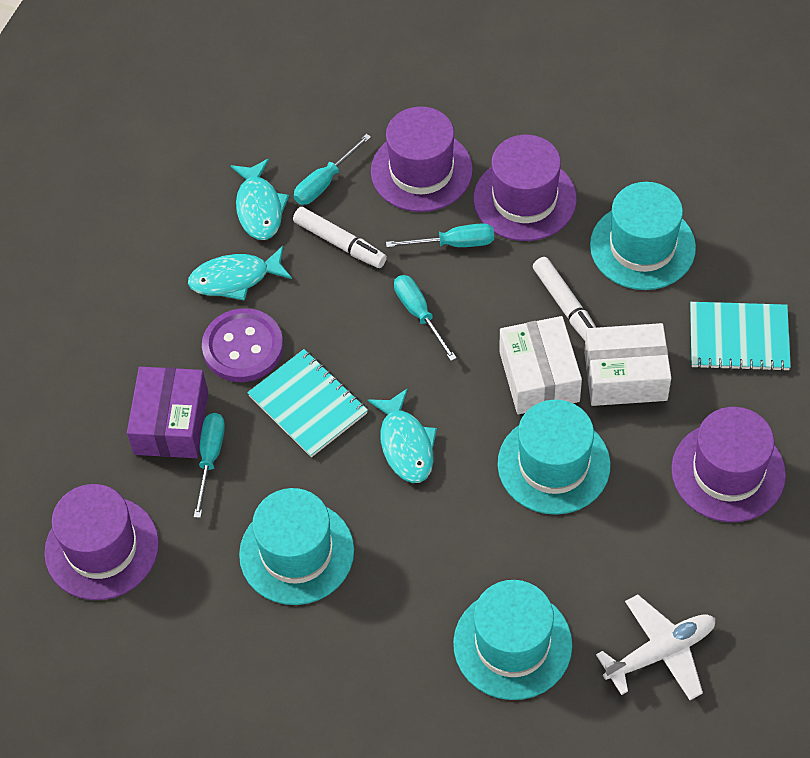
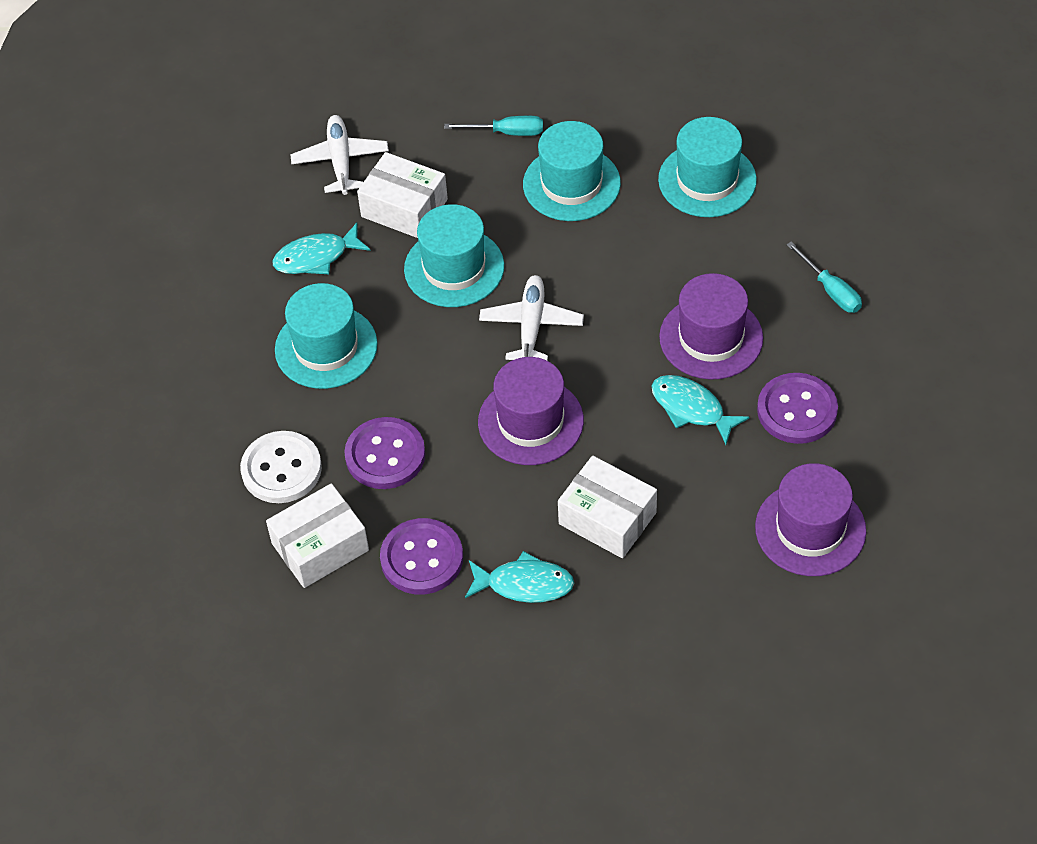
purple box: 1 -> 0
purple button: 1 -> 3
purple hat: 4 -> 3
turquoise notebook: 2 -> 0
turquoise screwdriver: 4 -> 2
white box: 2 -> 3
white button: 0 -> 1
white marker: 2 -> 0
white plane: 1 -> 2

